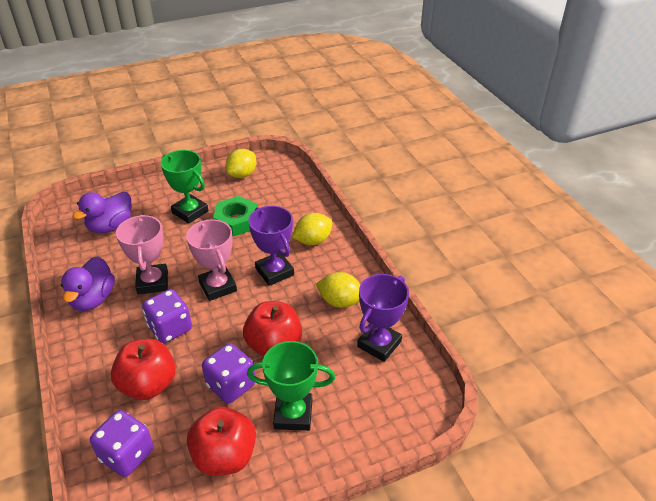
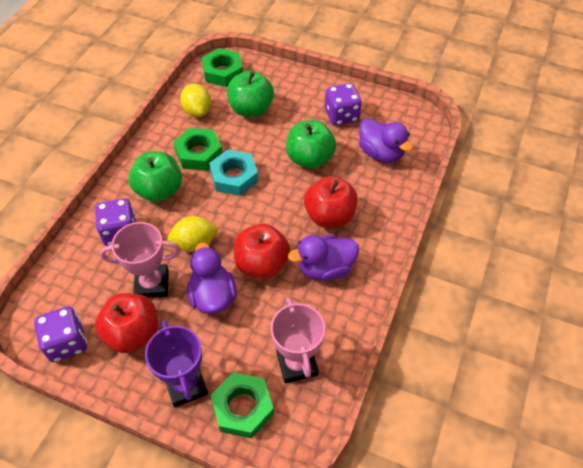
green apple: 0 -> 3
green nut: 1 -> 3
green trophy: 2 -> 0
purple duck: 2 -> 3
purple trophy: 2 -> 1
turquoise nut: 0 -> 1
yellow lemon: 3 -> 2

